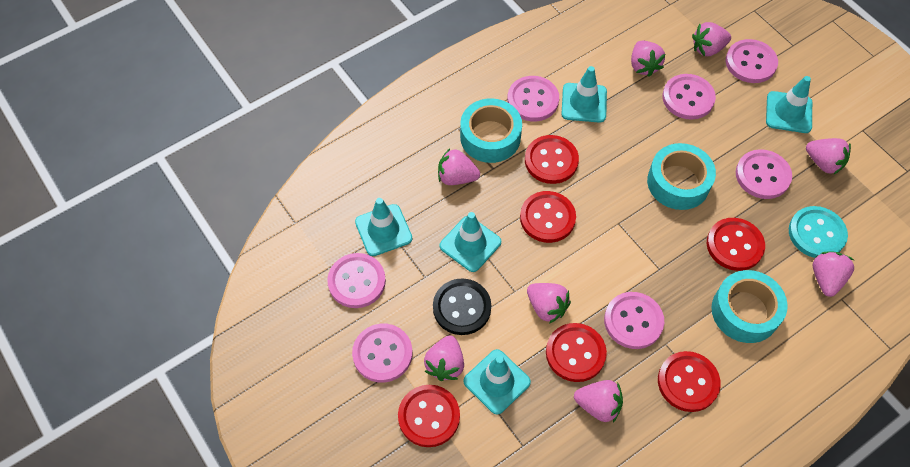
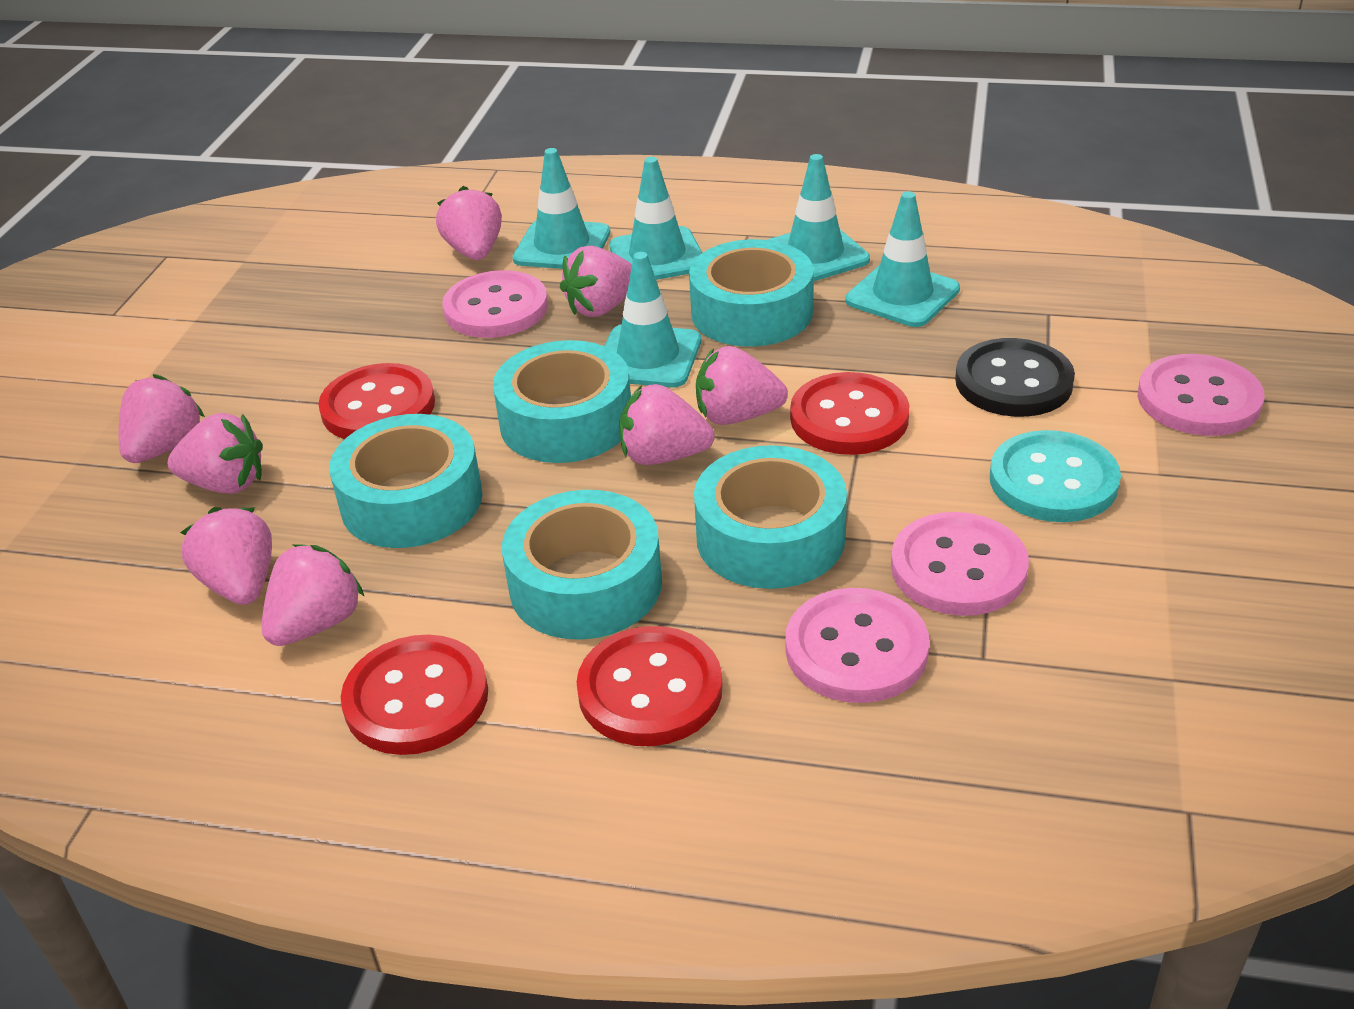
pink button: 7 -> 4
red button: 6 -> 4
turquoise tape: 3 -> 5

